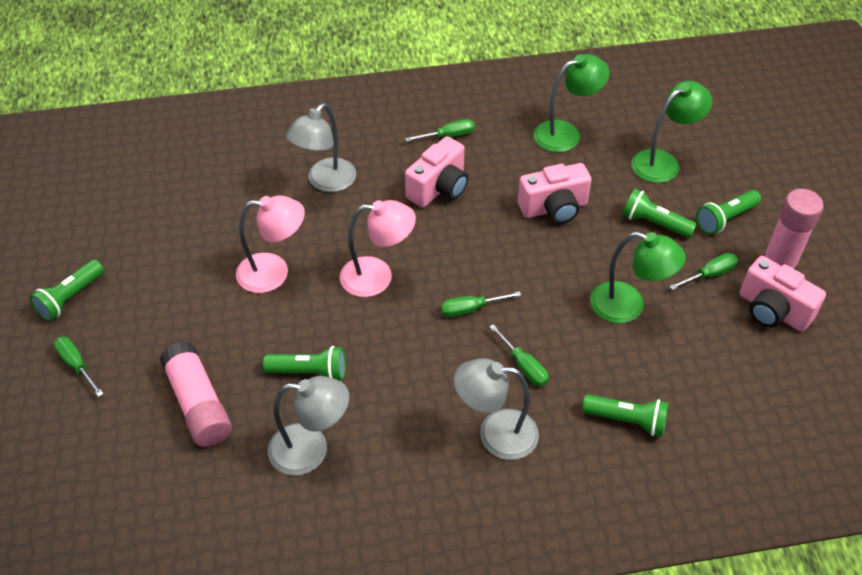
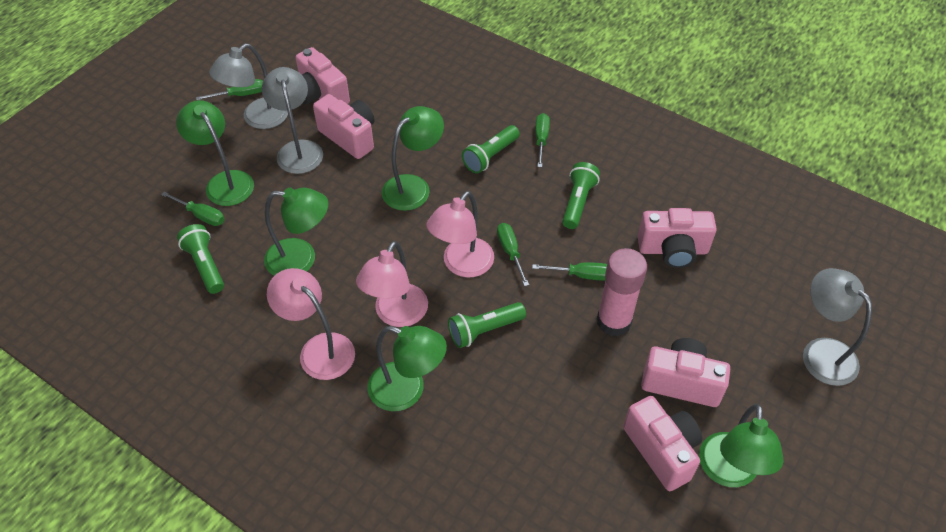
green flashlight: 5 -> 4
green lamp: 3 -> 5
pink camera: 3 -> 5
pink glue stick: 2 -> 1
pink lamp: 2 -> 3

